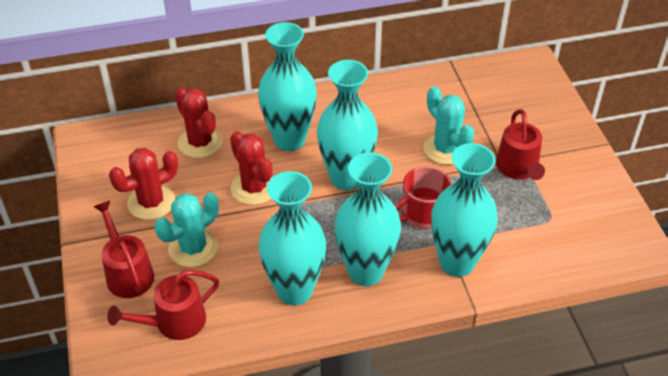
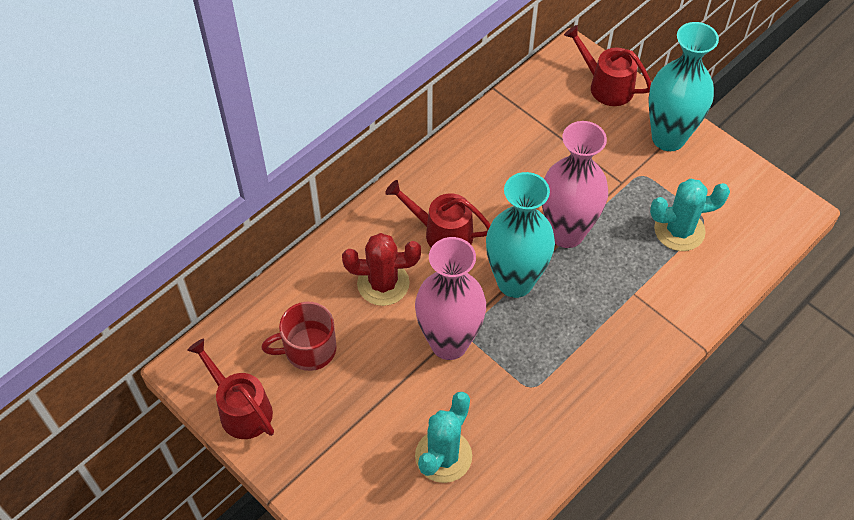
pink vase: 0 -> 2
red cactus: 3 -> 1
turquoise vase: 5 -> 2

